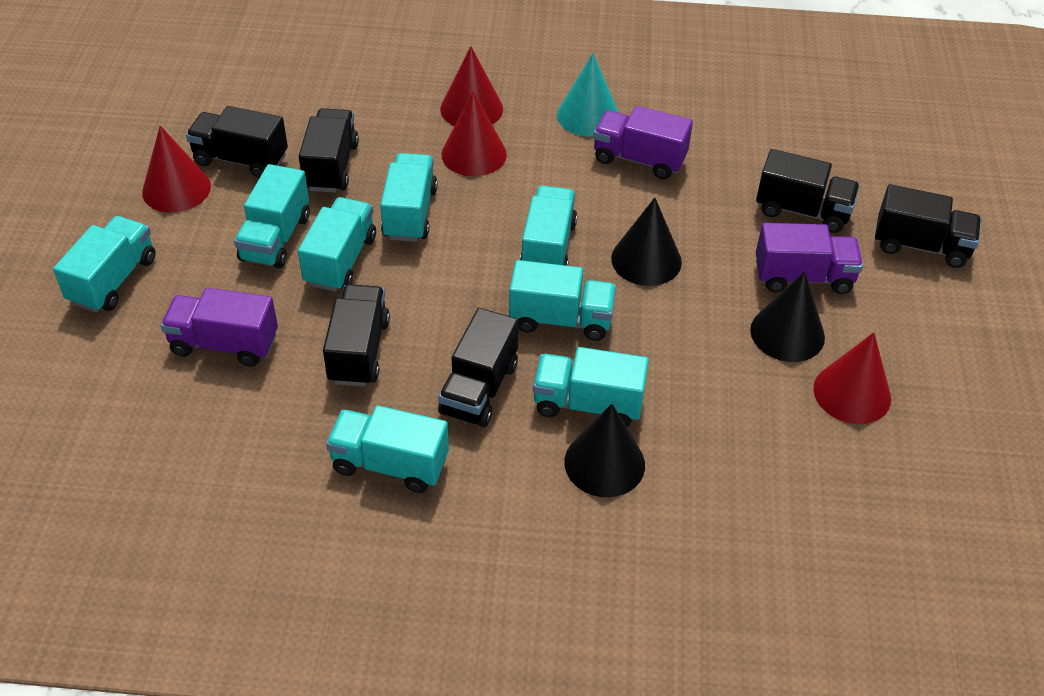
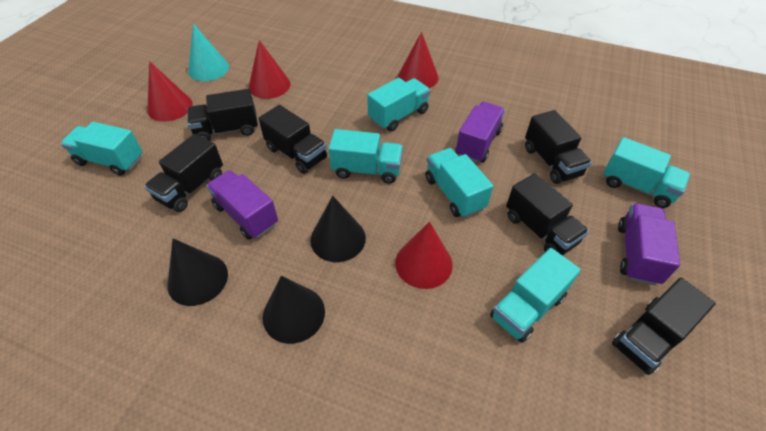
turquoise truck: 8 -> 6

